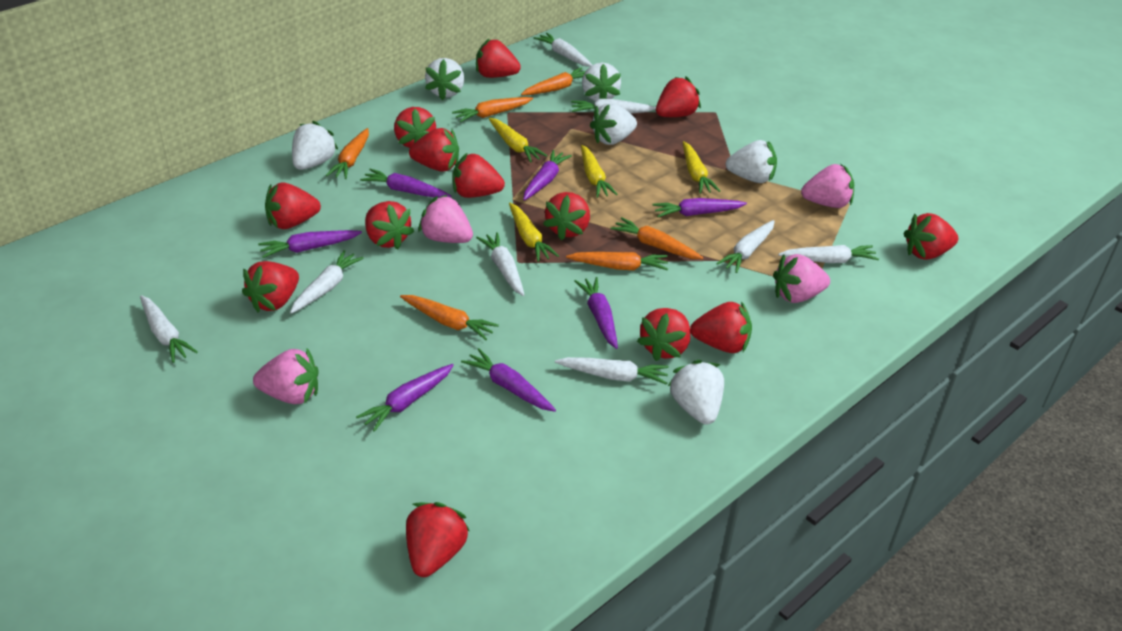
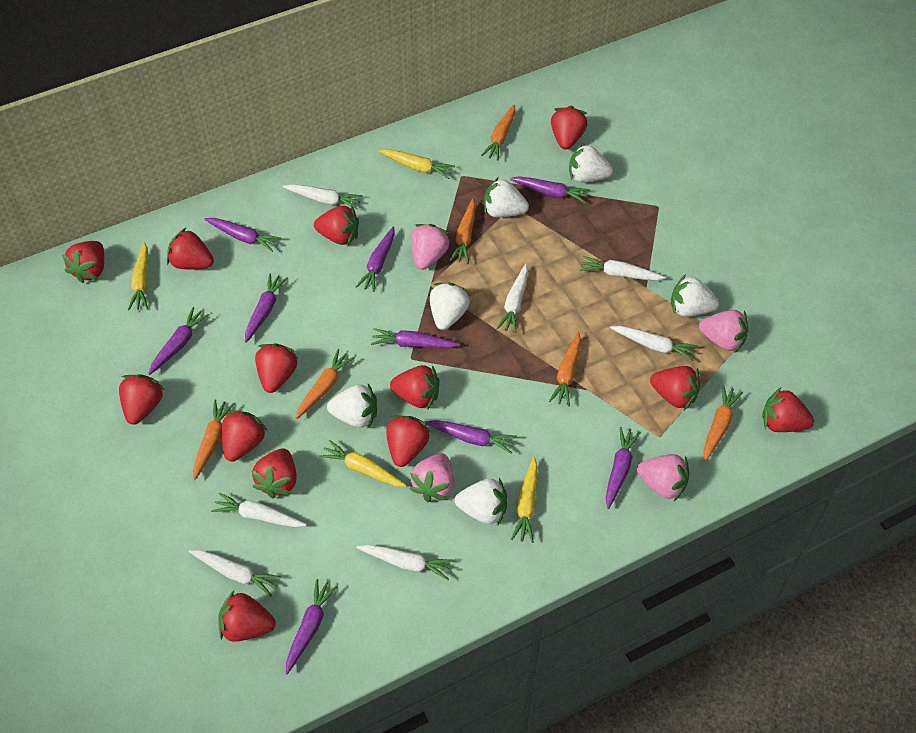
purple carrot: 7 -> 9
white carrot: 8 -> 7

